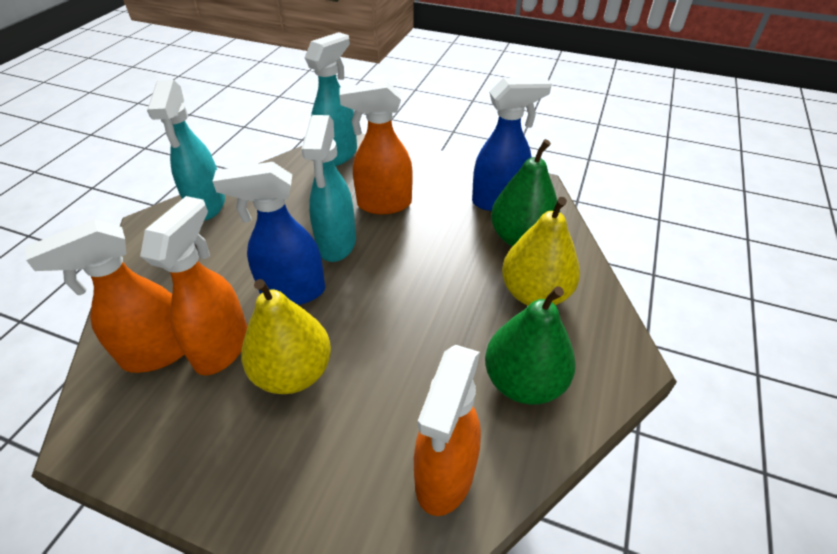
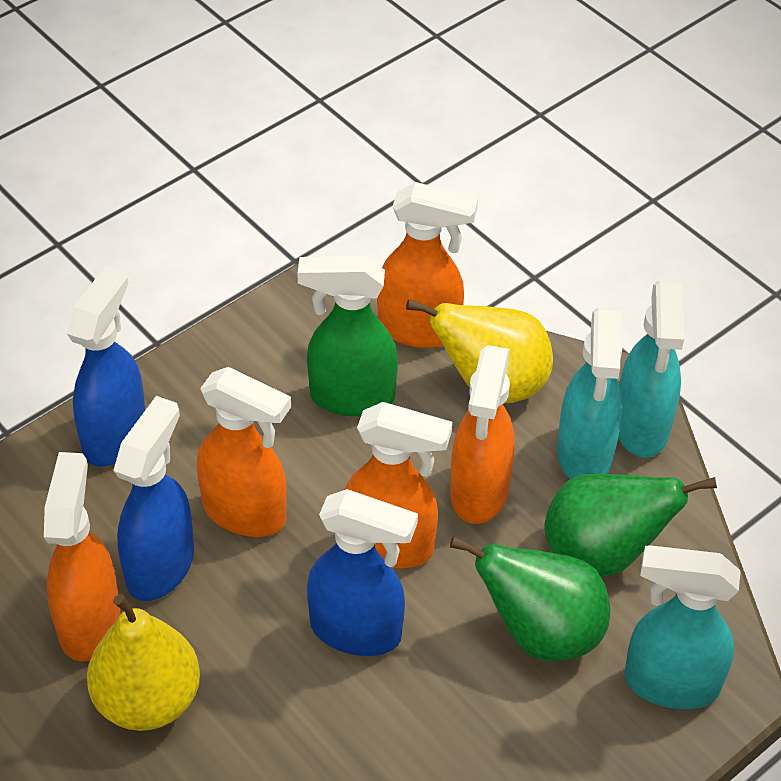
blue spray bottle: 2 -> 3
green spray bottle: 0 -> 1
orange spray bottle: 4 -> 5

